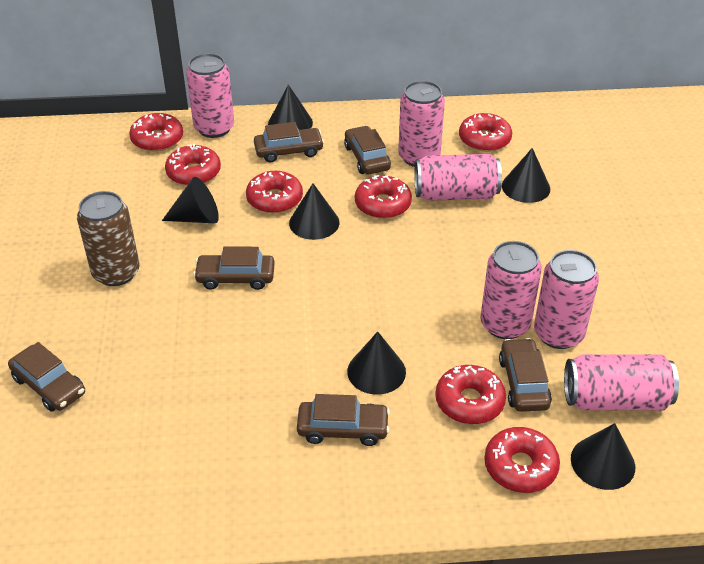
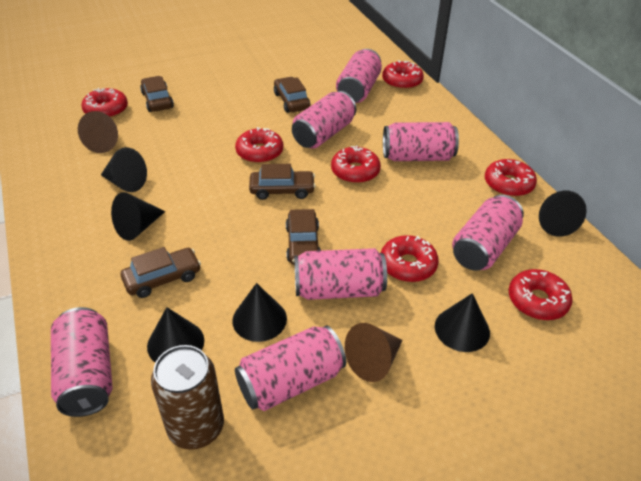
brown car: 6 -> 5
brown cone: 0 -> 2
pink can: 6 -> 7

